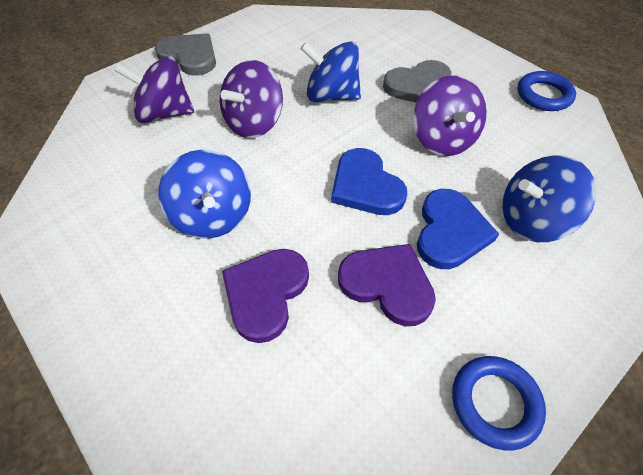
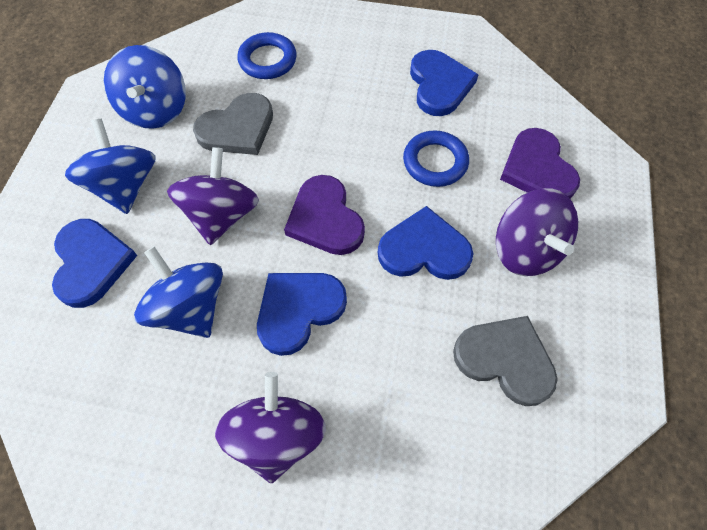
blue heart: 2 -> 4

